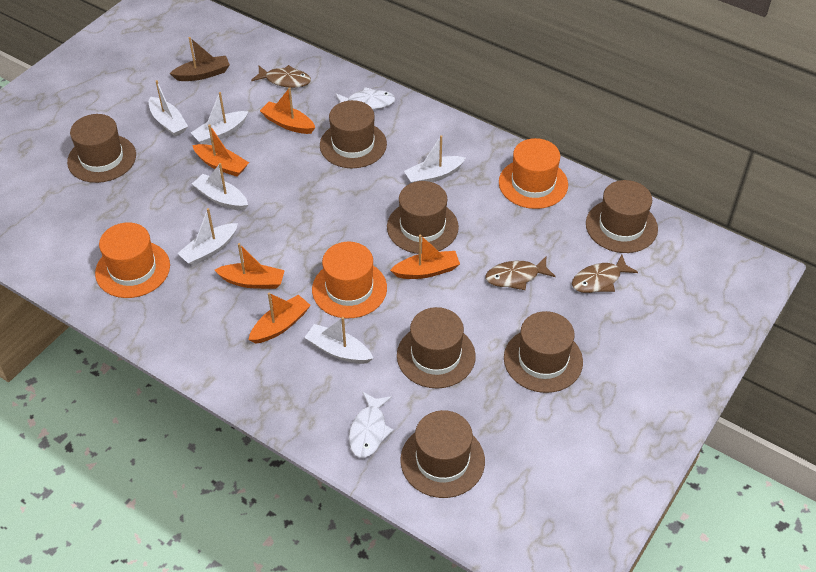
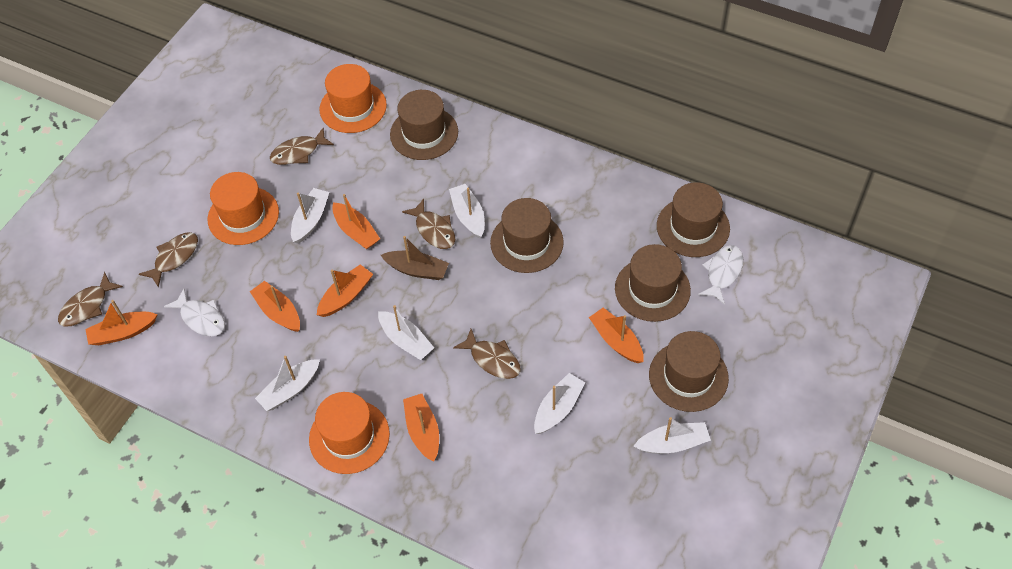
brown fish: 3 -> 5
brown hat: 7 -> 5
orange boat: 5 -> 6

